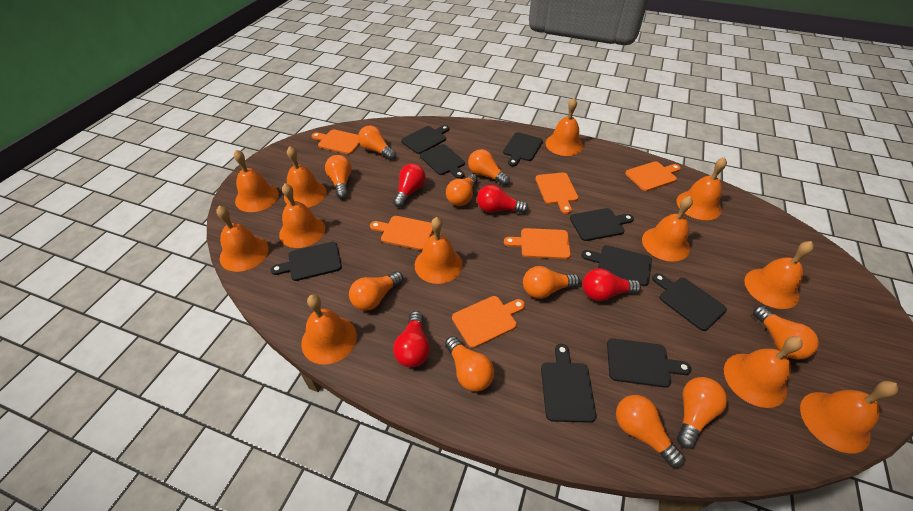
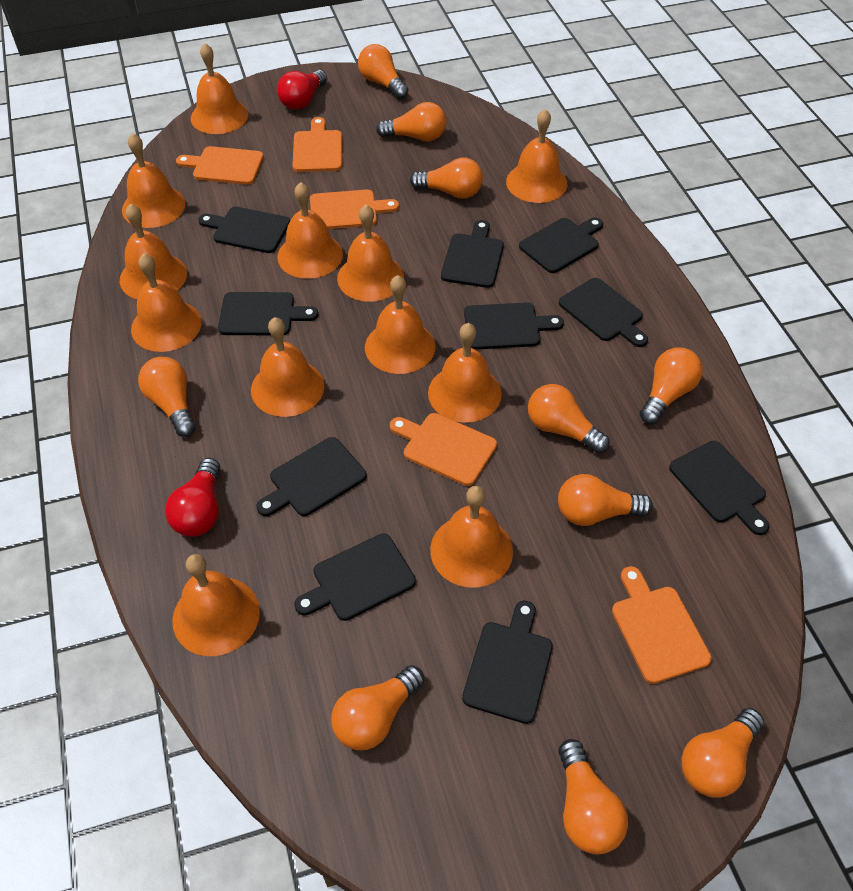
black cutting board: 9 -> 10
orange cutting board: 6 -> 5
red light bulb: 4 -> 2

